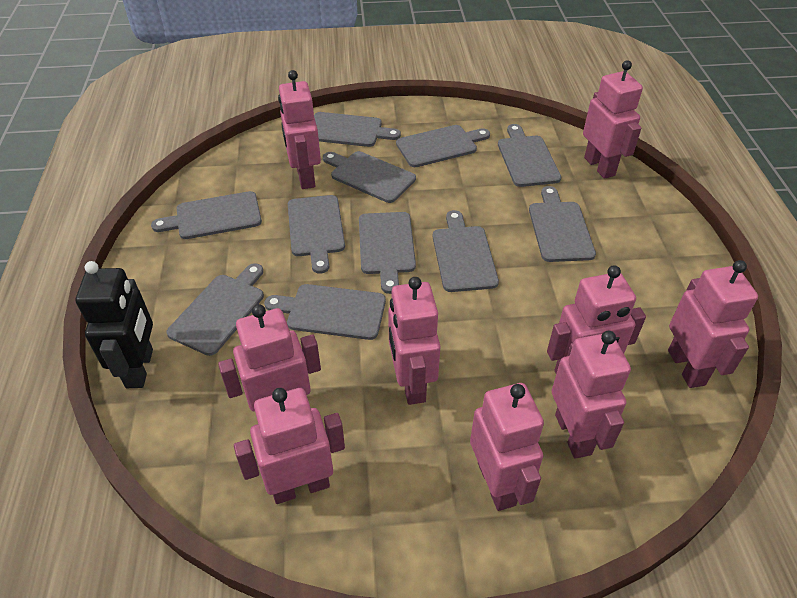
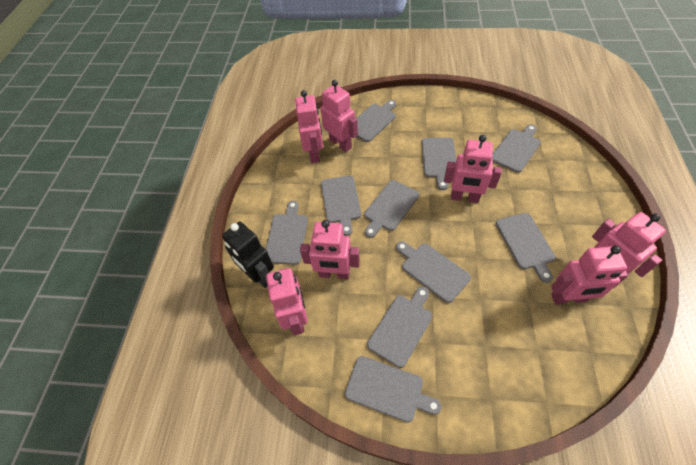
grey cutting board: 11 -> 10
pink robot: 9 -> 7

